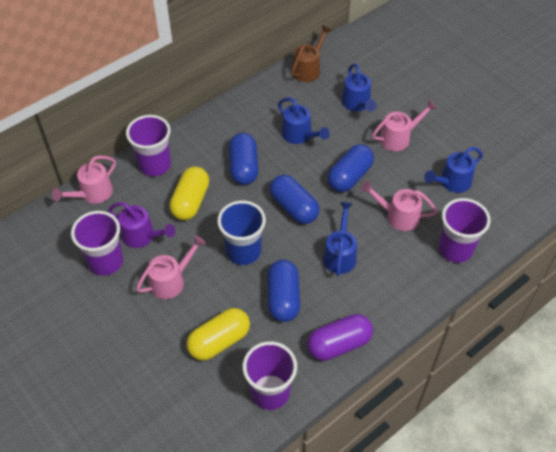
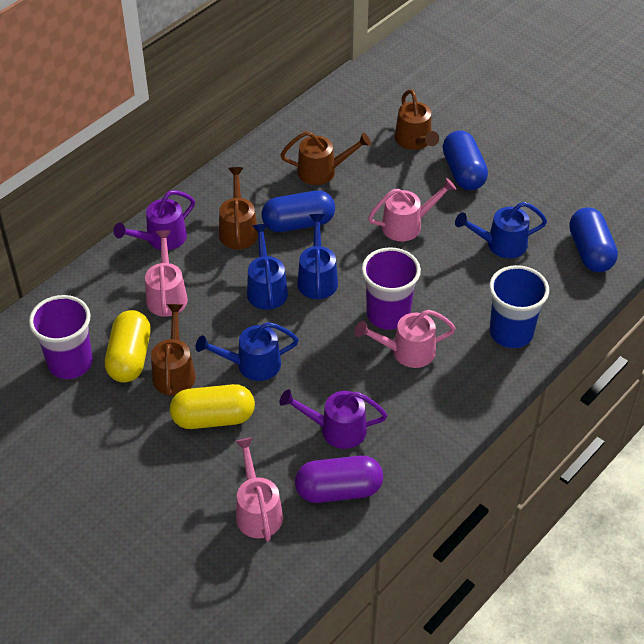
blue capsule: 4 -> 3
brown watering can: 1 -> 4
purple cup: 4 -> 2
purple watering can: 1 -> 2

